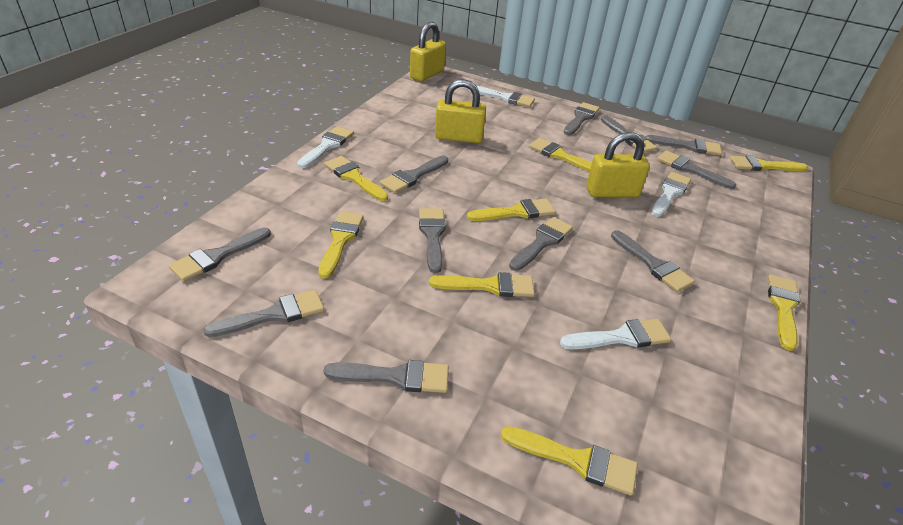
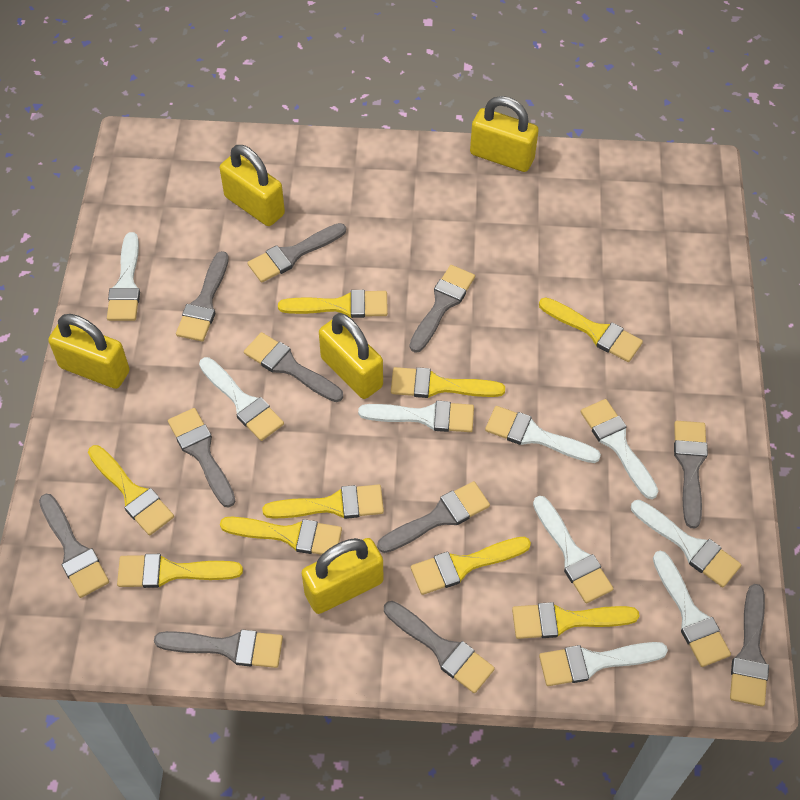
white brush: 4 -> 9
yellow brush: 8 -> 9
yellow padlock: 3 -> 5

